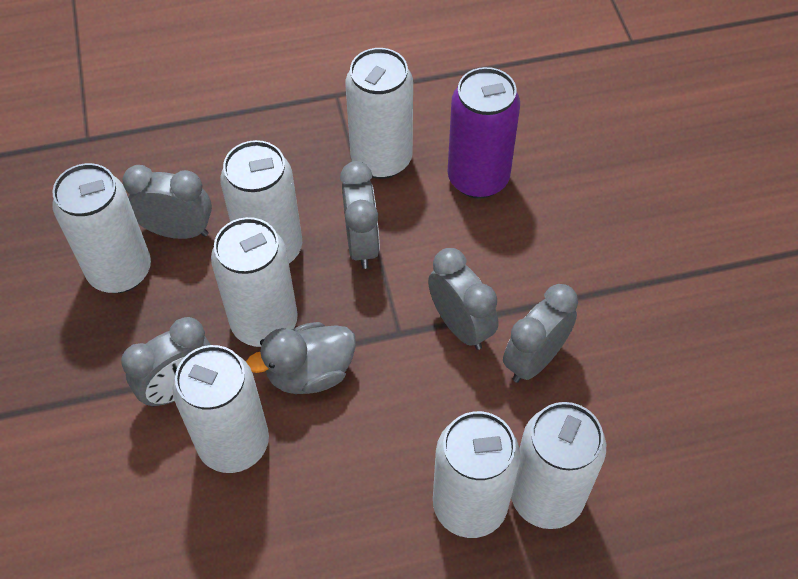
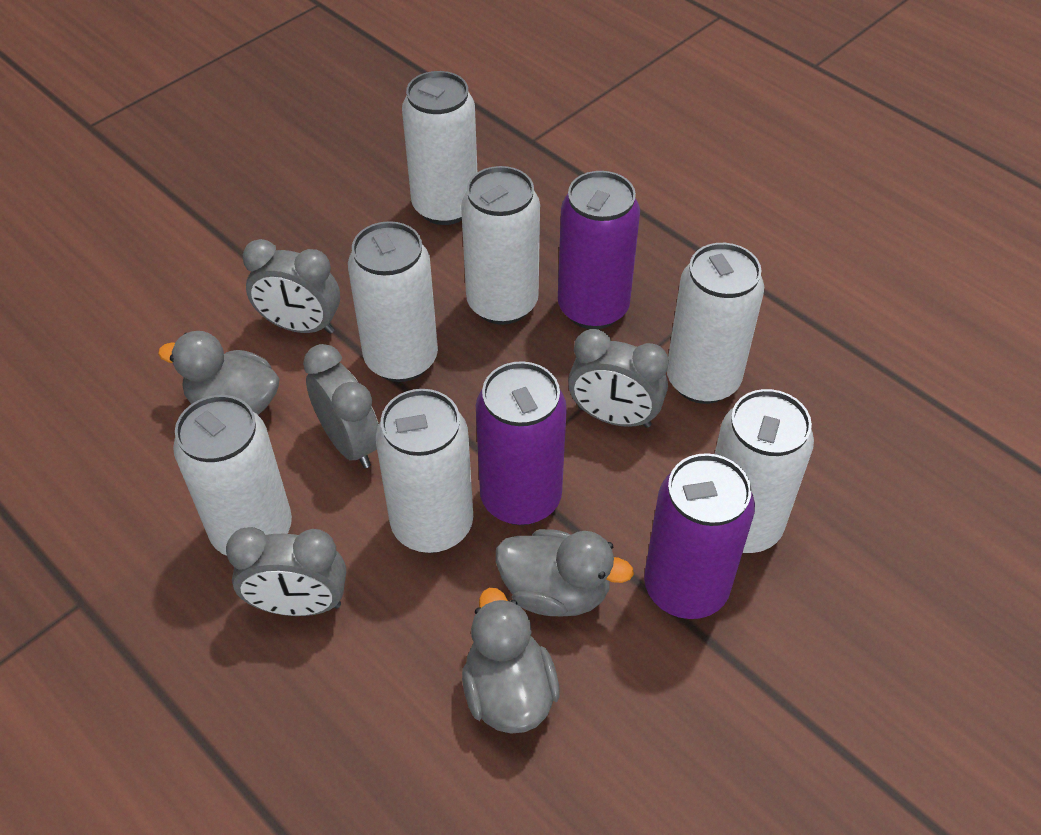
grey clock: 5 -> 4
grey duck: 1 -> 3
purple can: 1 -> 3

